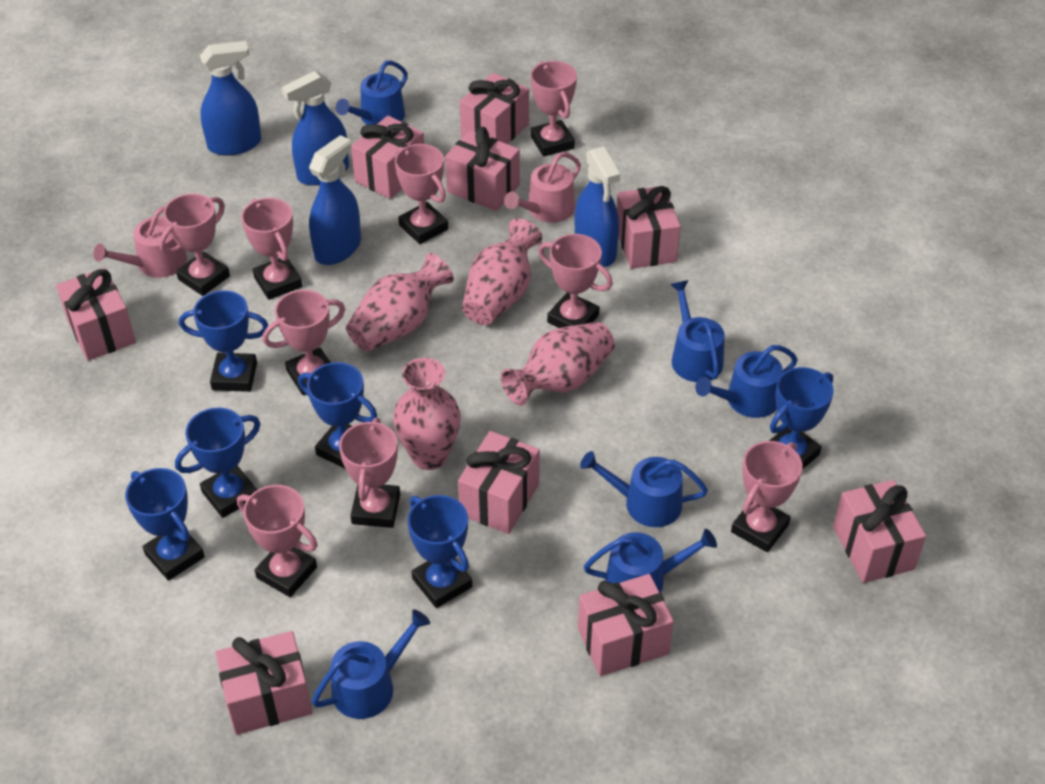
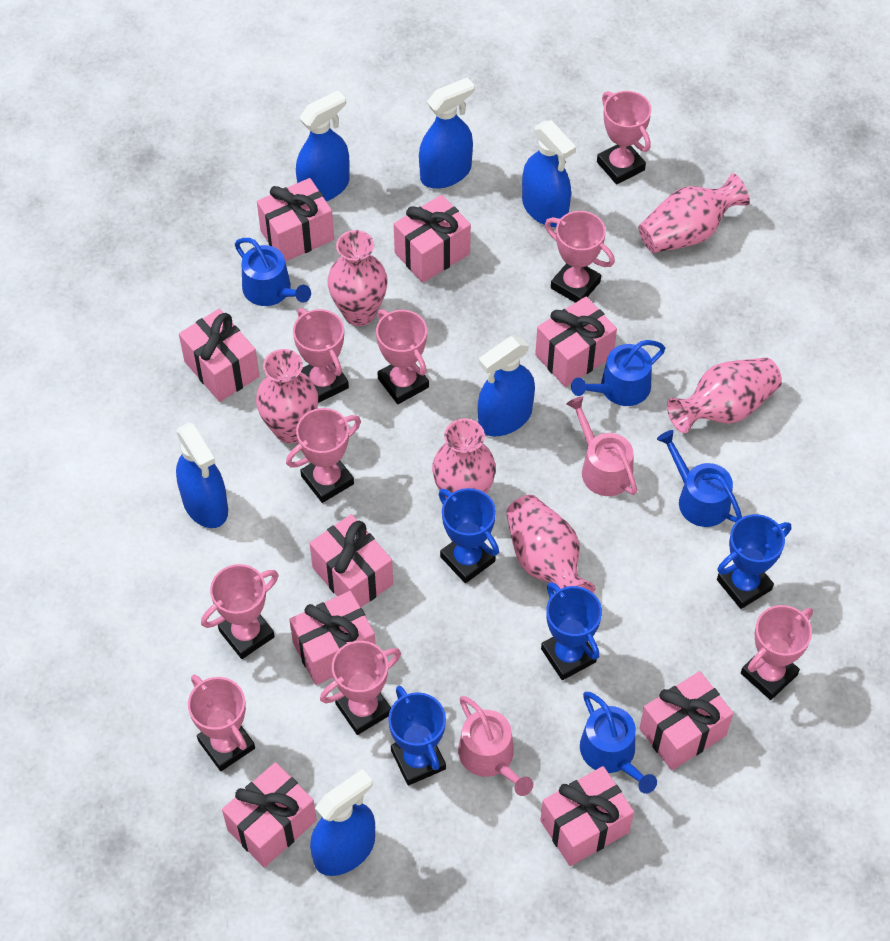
blue spray bottle: 4 -> 6
blue trophy: 6 -> 4
blue watering can: 6 -> 4
pink vase: 4 -> 6

